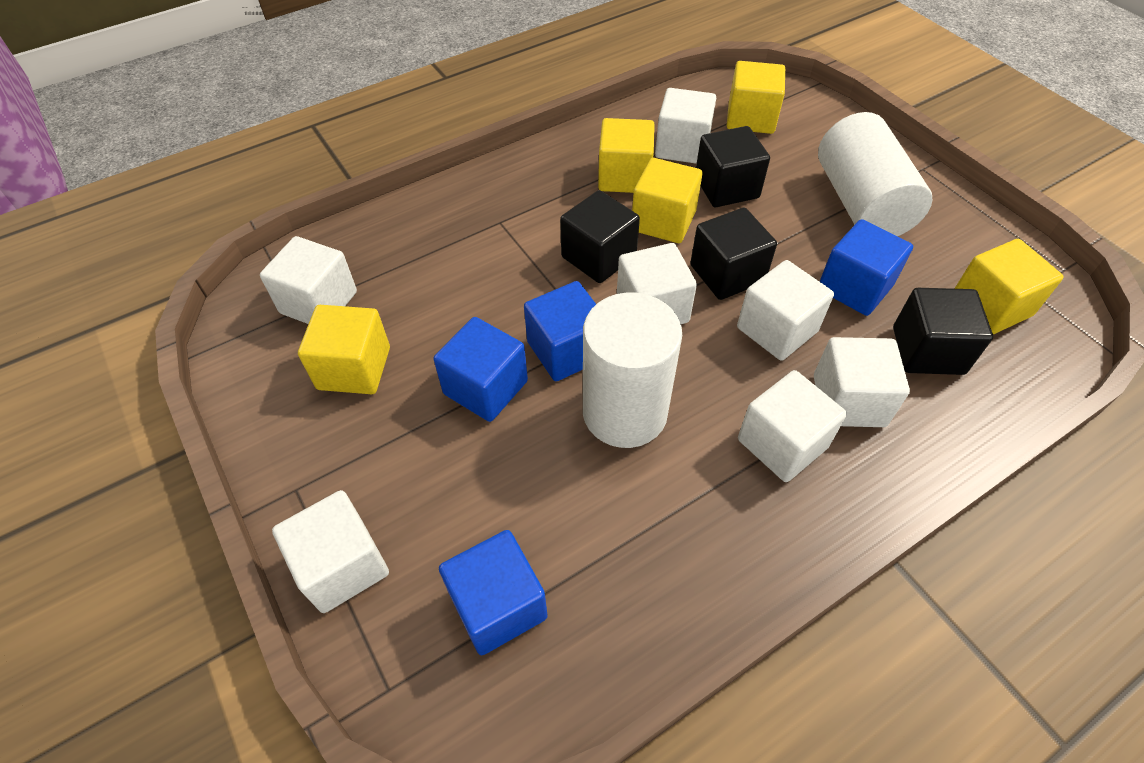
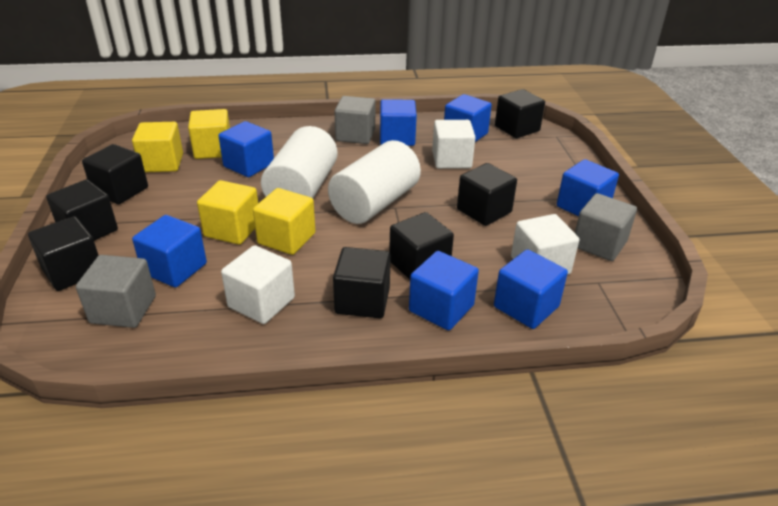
black cube: 4 -> 7
blue cube: 4 -> 7
grey cube: 0 -> 3
white cube: 7 -> 3
yellow cube: 5 -> 4

